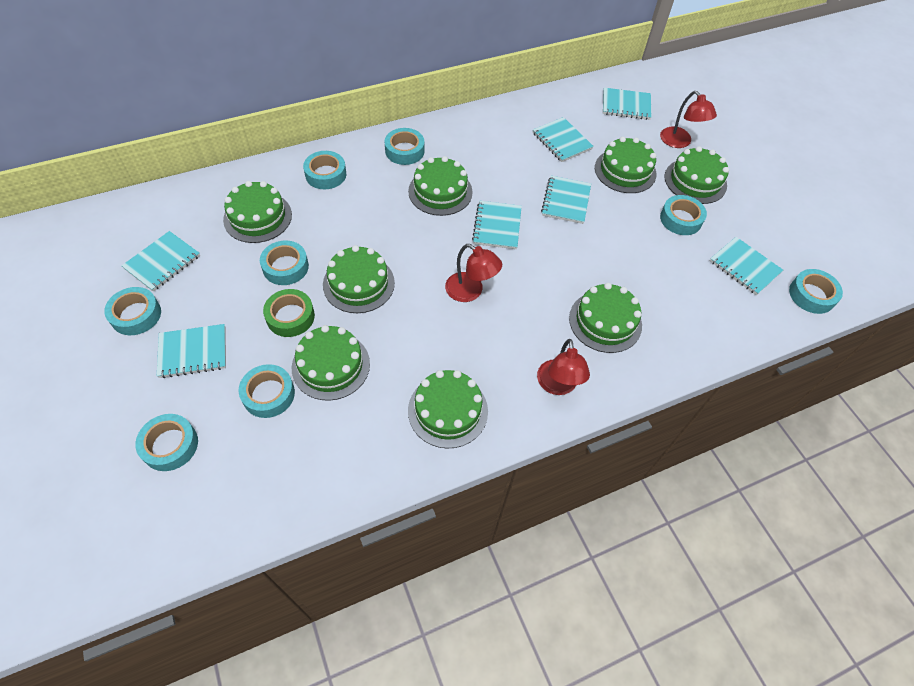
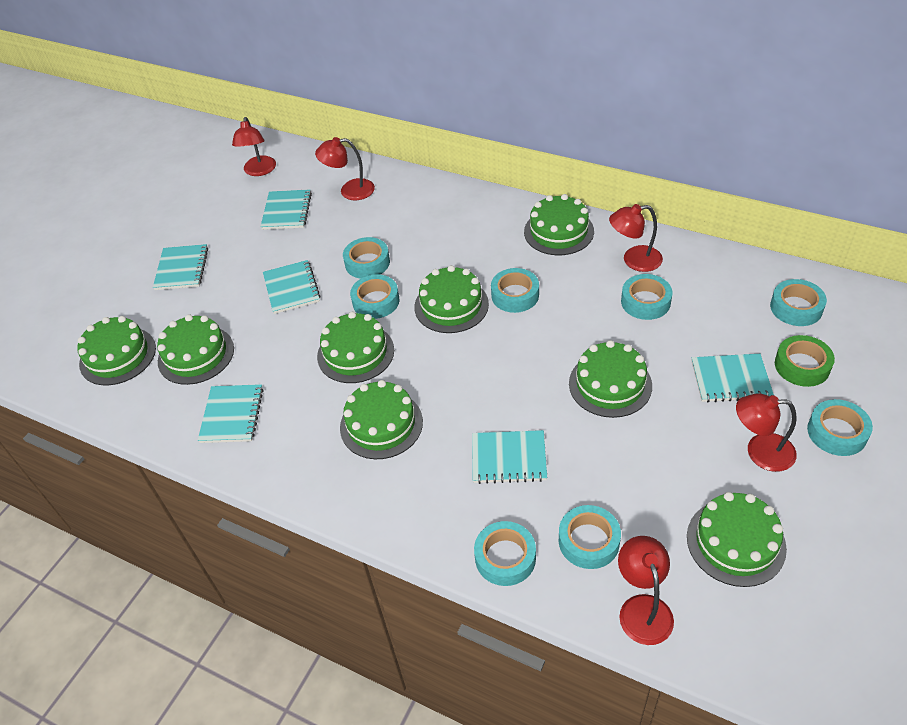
red lamp: 3 -> 5
turquoise notebook: 7 -> 6

